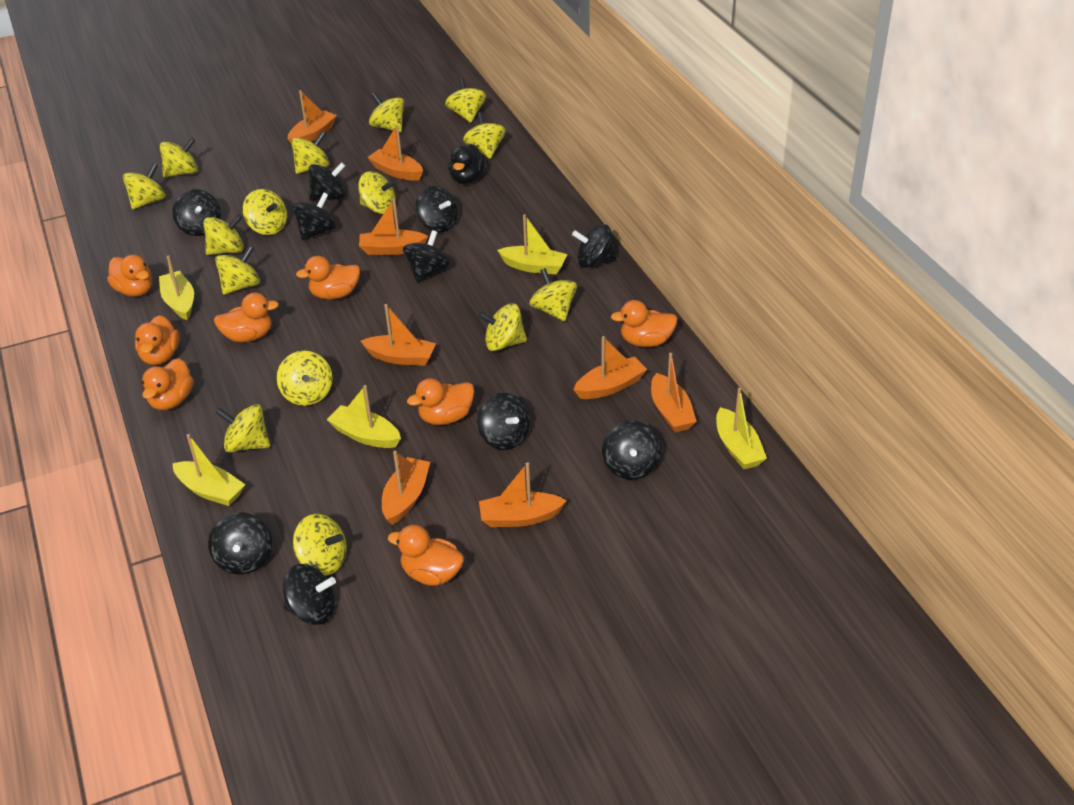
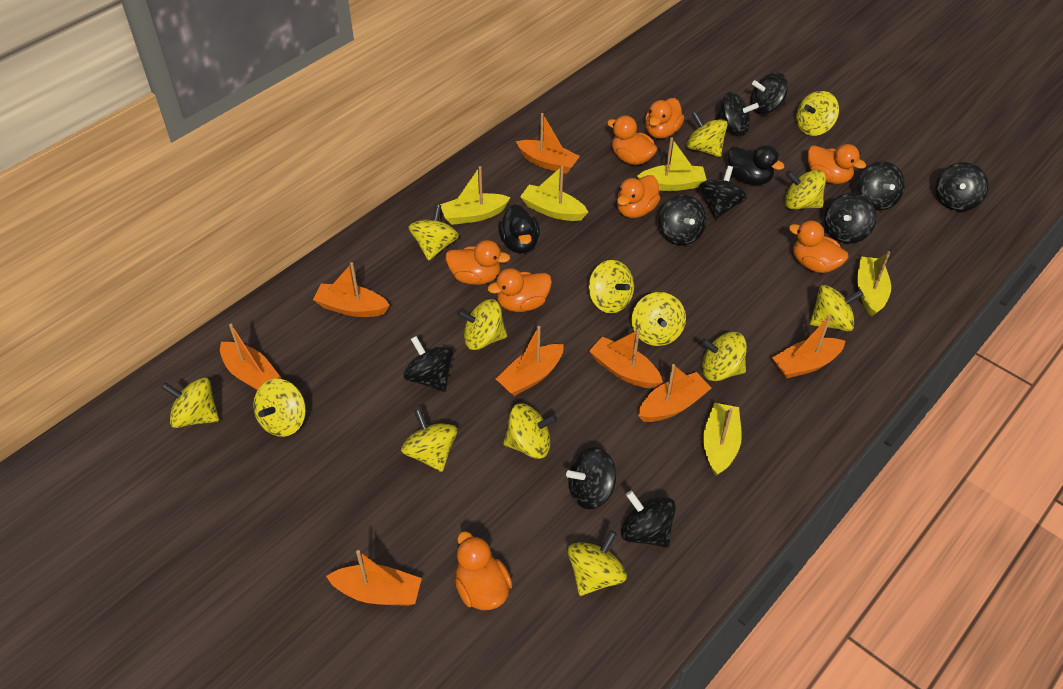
black duck: 1 -> 2
yellow spinning top: 15 -> 14

